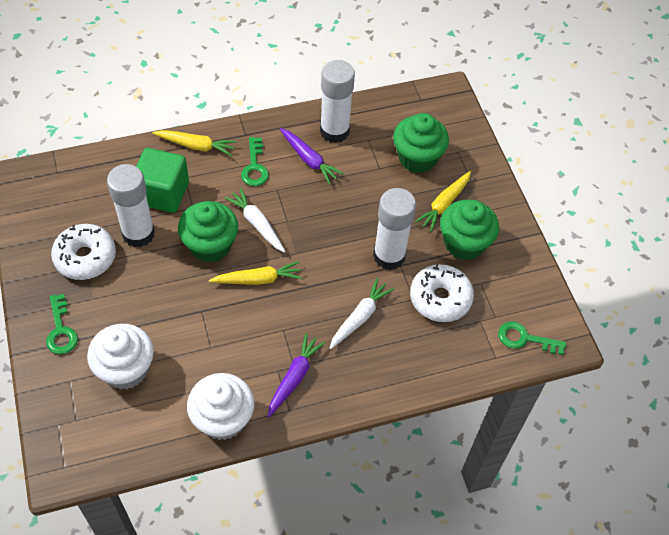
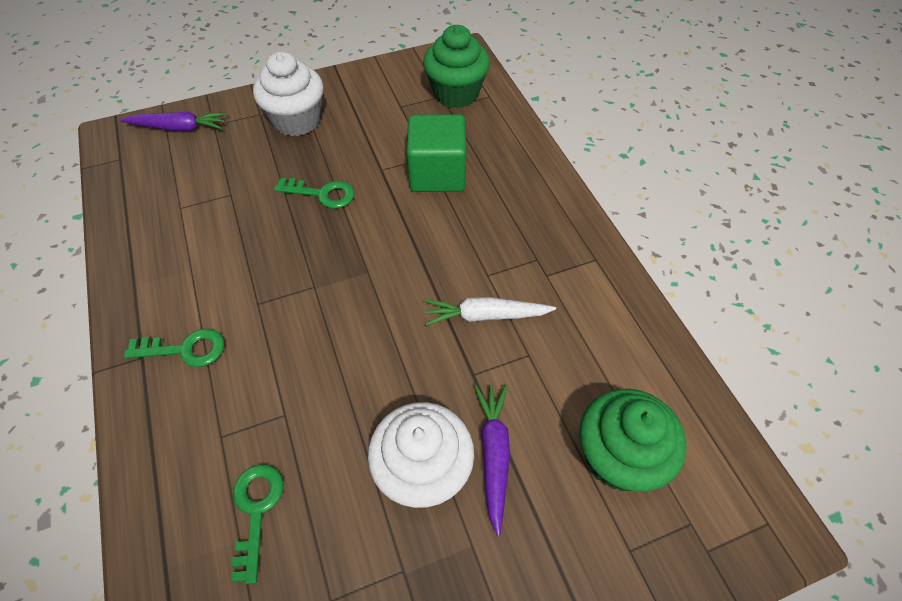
green cupcake: 3 -> 2
white carrot: 2 -> 1
white donut: 2 -> 0
white glue stick: 3 -> 0
yellow carrot: 3 -> 0

